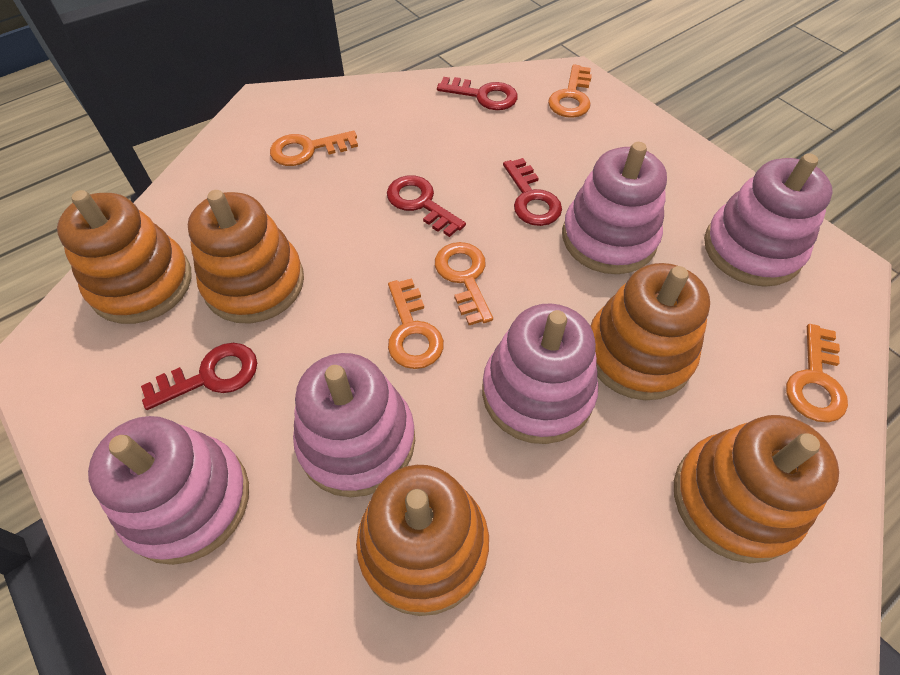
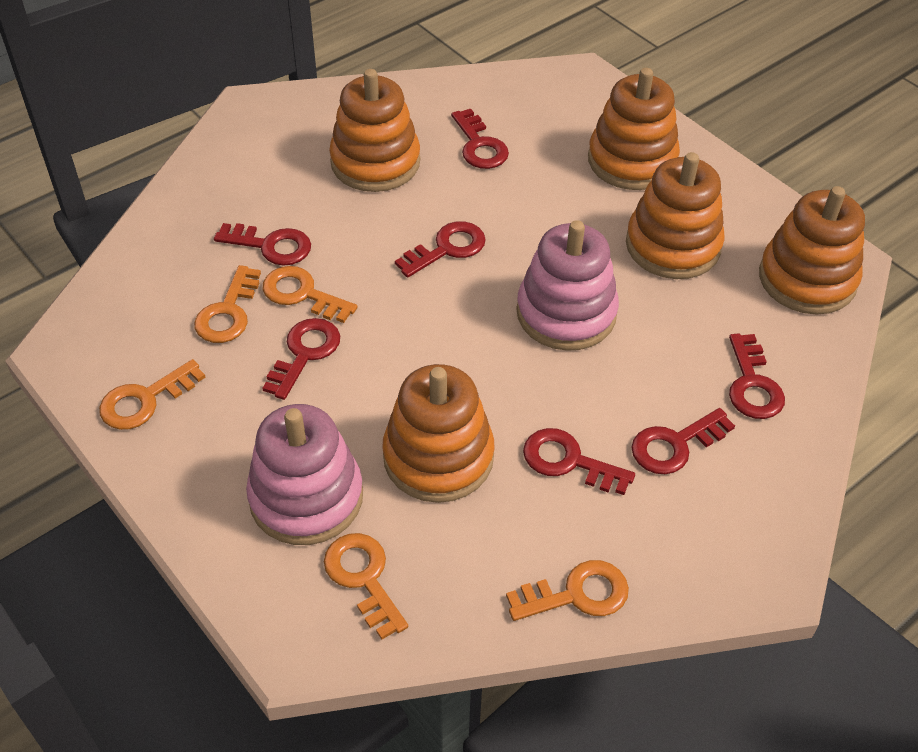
pink stacking toy: 5 -> 2
red key: 4 -> 7

